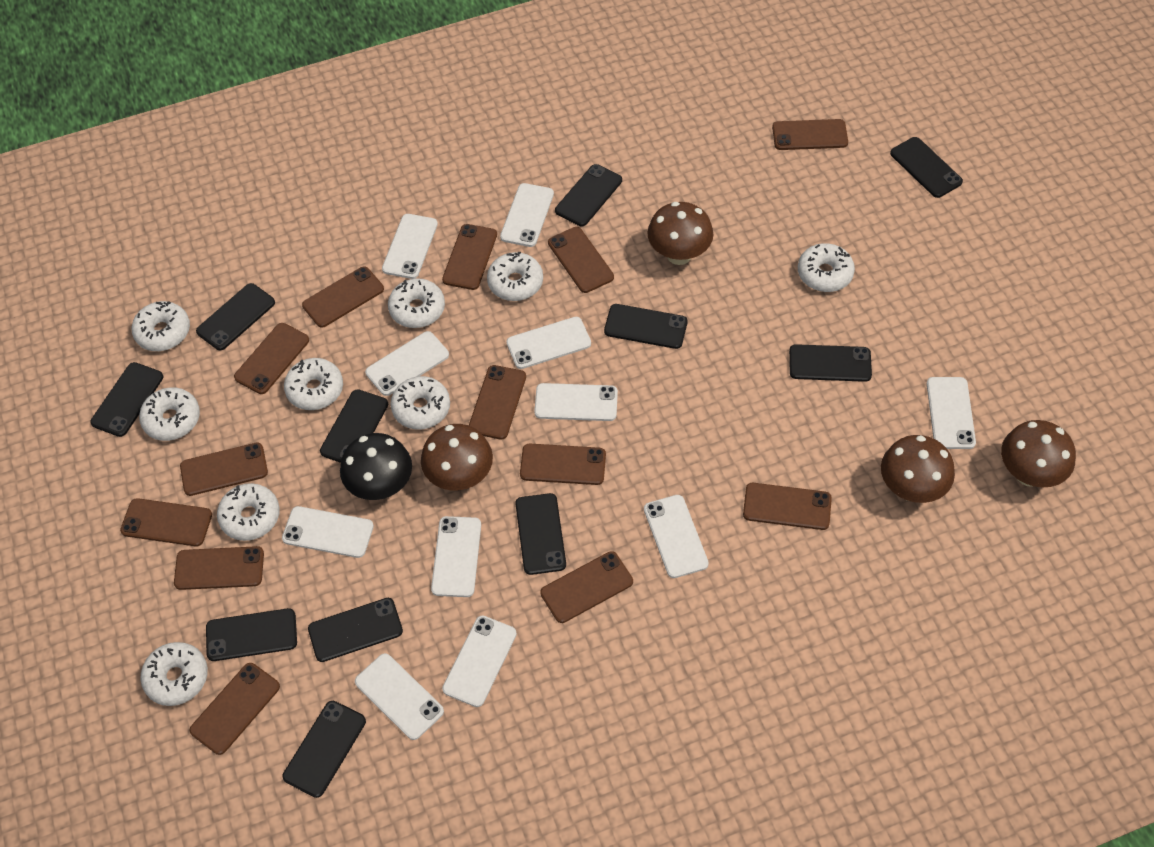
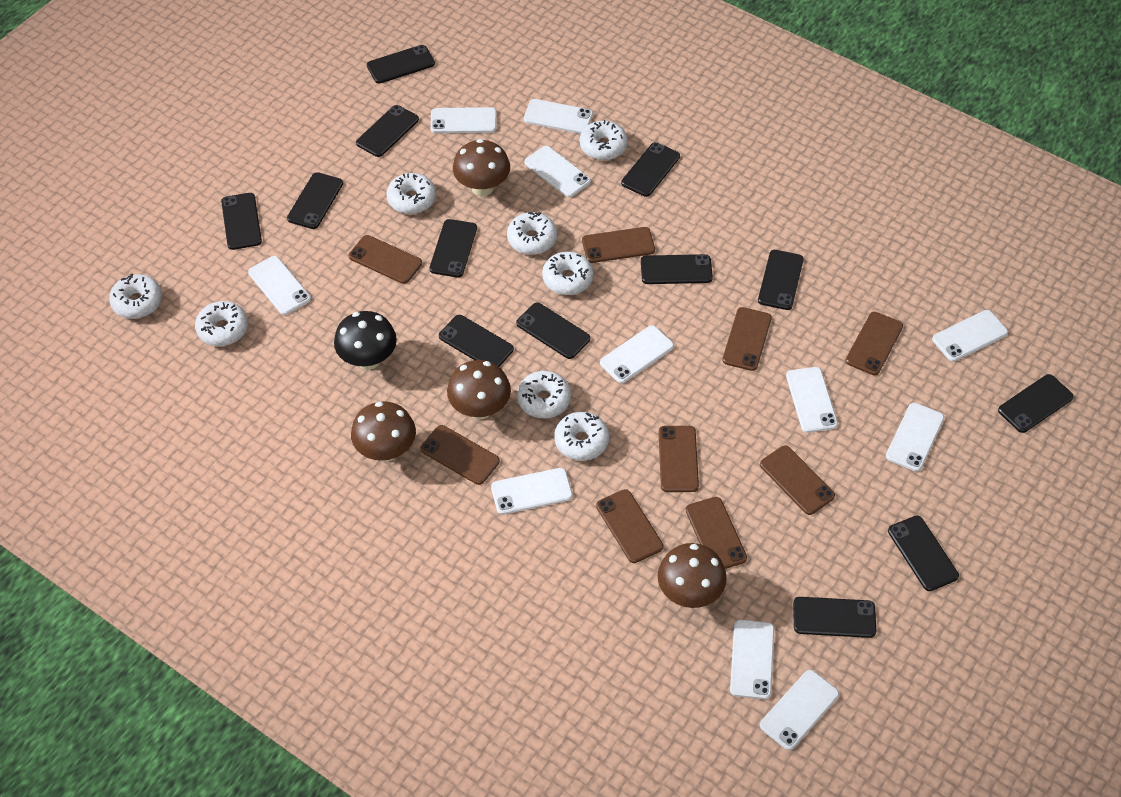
black phone: 11 -> 13
brown phone: 13 -> 9
white donut: 9 -> 8

